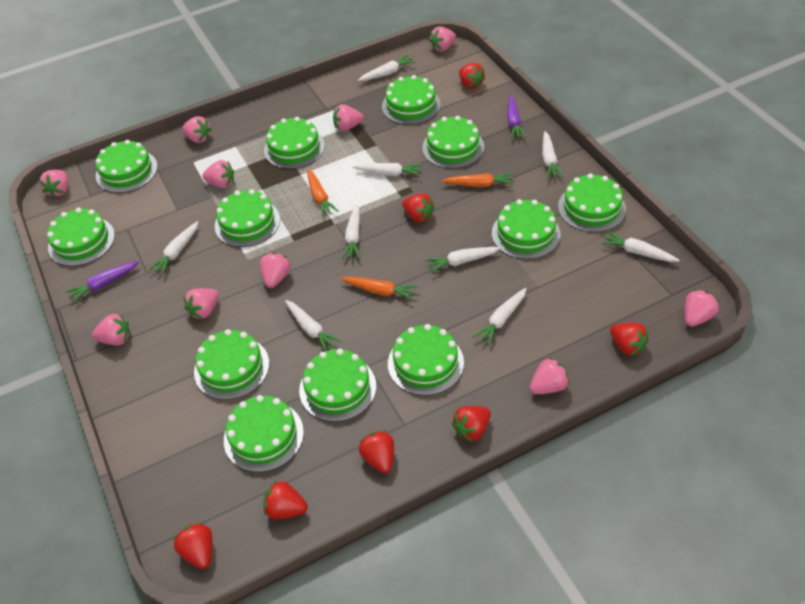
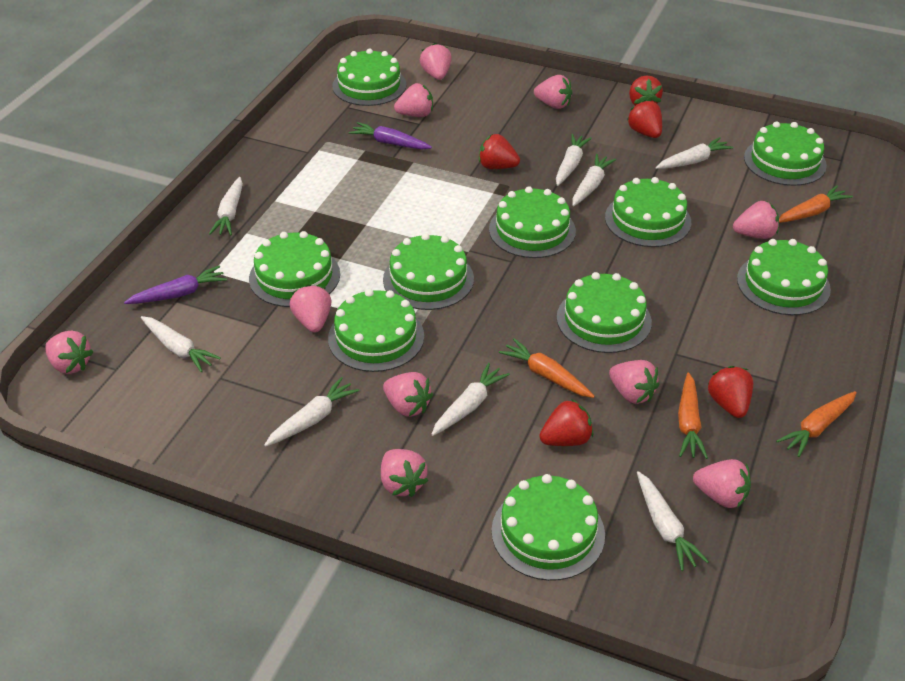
green cake: 12 -> 10
orange carrot: 3 -> 4
red strawberry: 7 -> 5
white carrot: 9 -> 8

